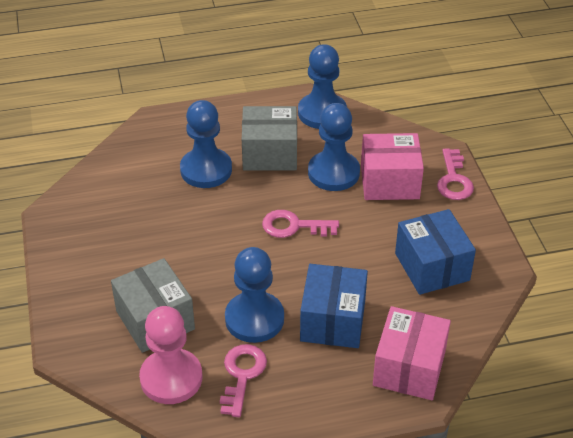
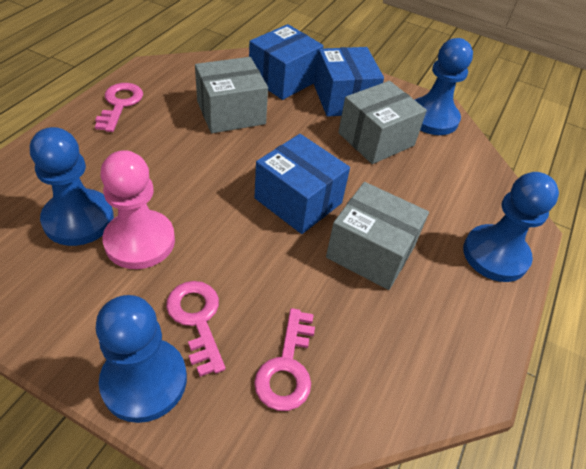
blue box: 2 -> 3
grey box: 2 -> 3
pink box: 2 -> 0

